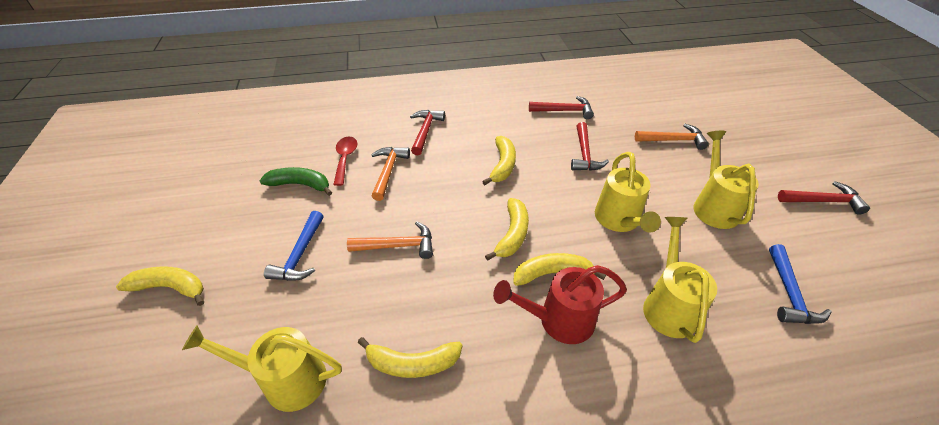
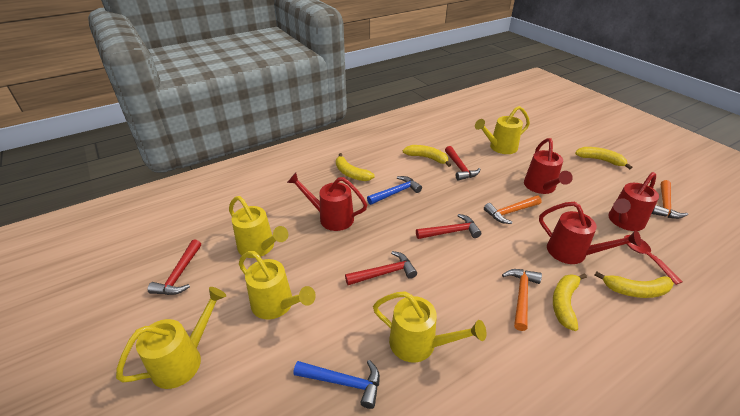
green banana: 1 -> 0
red watering can: 1 -> 4
yellow watering can: 4 -> 5

